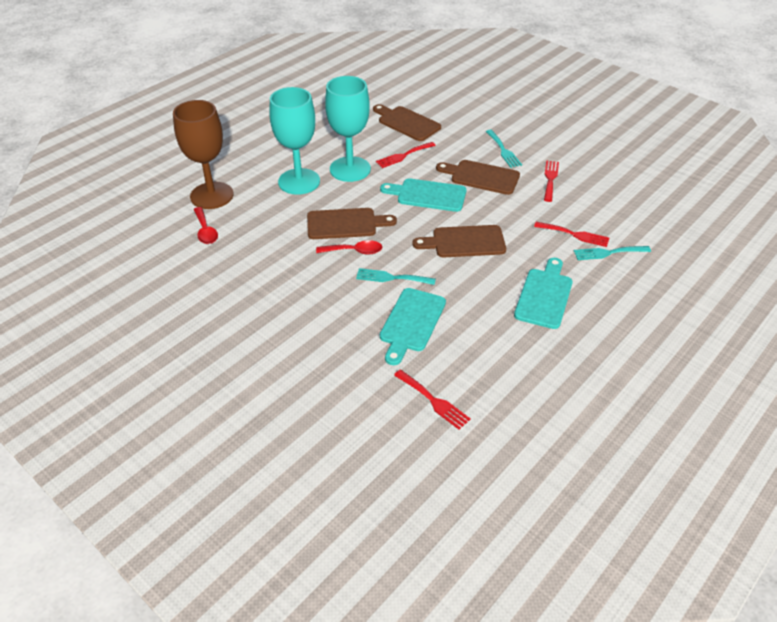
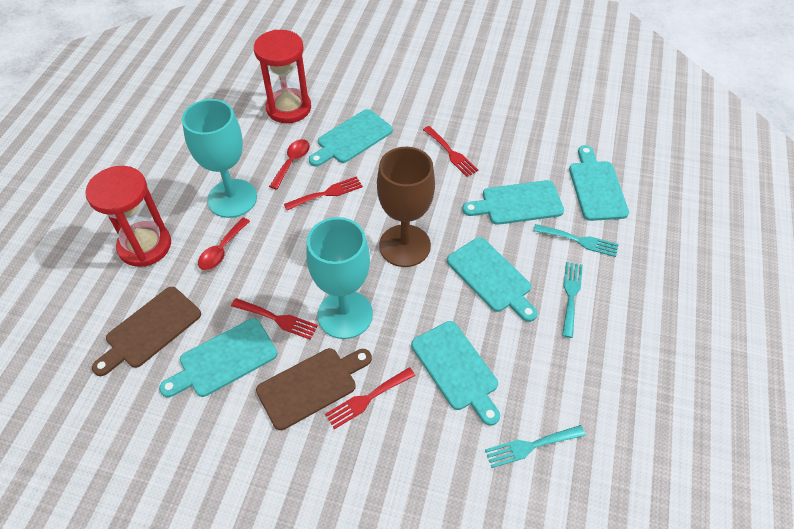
brown cutting board: 4 -> 2
red hourglass: 0 -> 2
turquoise cutting board: 3 -> 6

